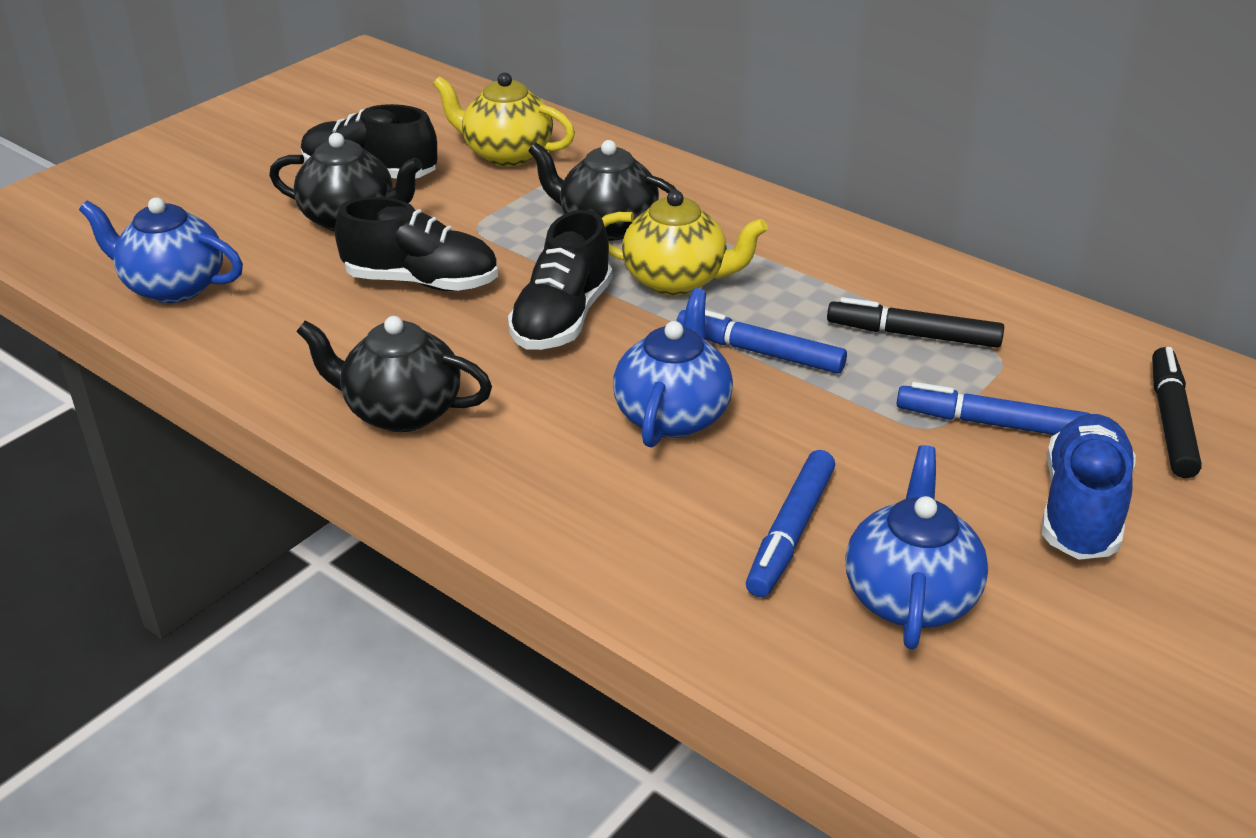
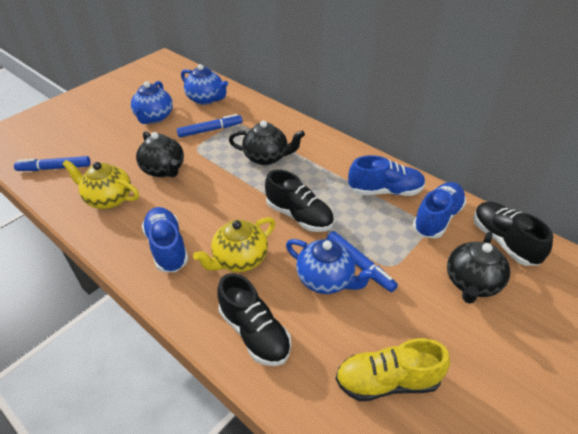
black marker: 2 -> 0
blue shoe: 1 -> 3
yellow shoe: 0 -> 1

